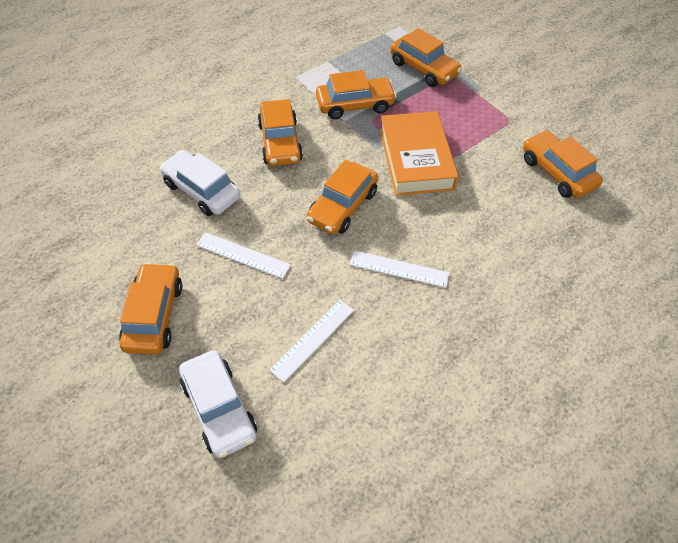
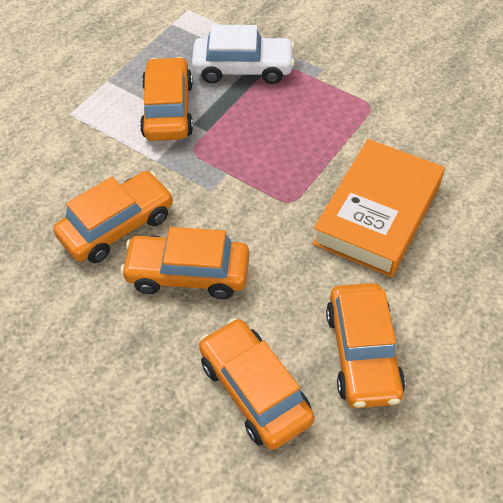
orange car: 6 -> 5
white car: 2 -> 1
white ruler: 3 -> 0

